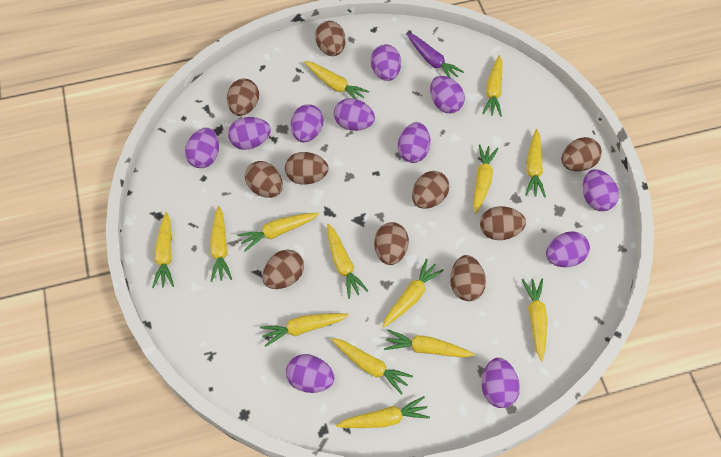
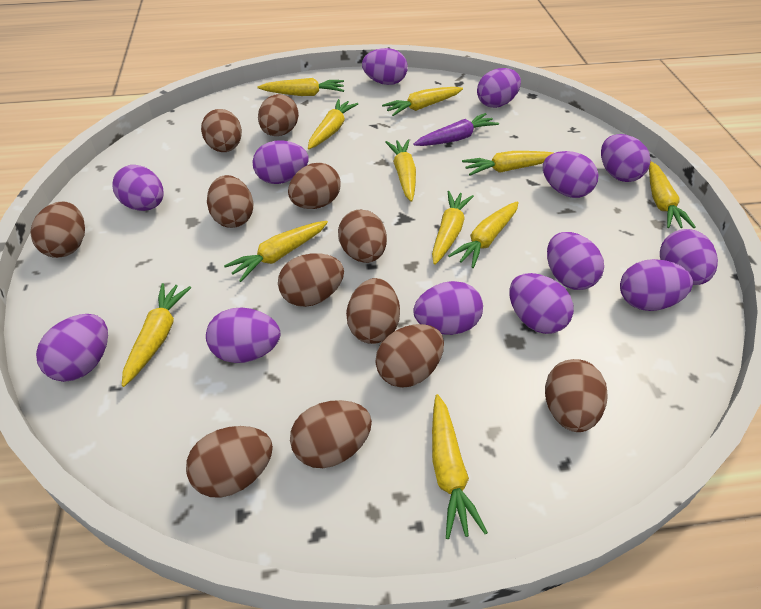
brown egg: 10 -> 12
purple egg: 11 -> 13
yellow carrot: 14 -> 11

